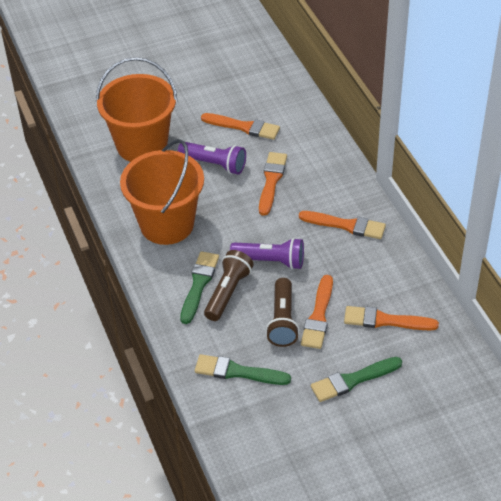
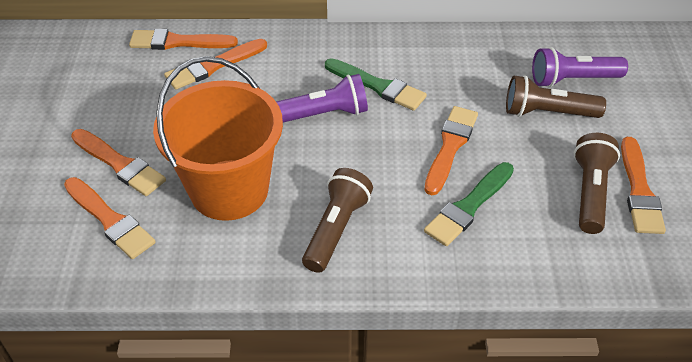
brown flashlight: 2 -> 3
green brush: 3 -> 2
orange brush: 5 -> 6
orange bucket: 2 -> 1

